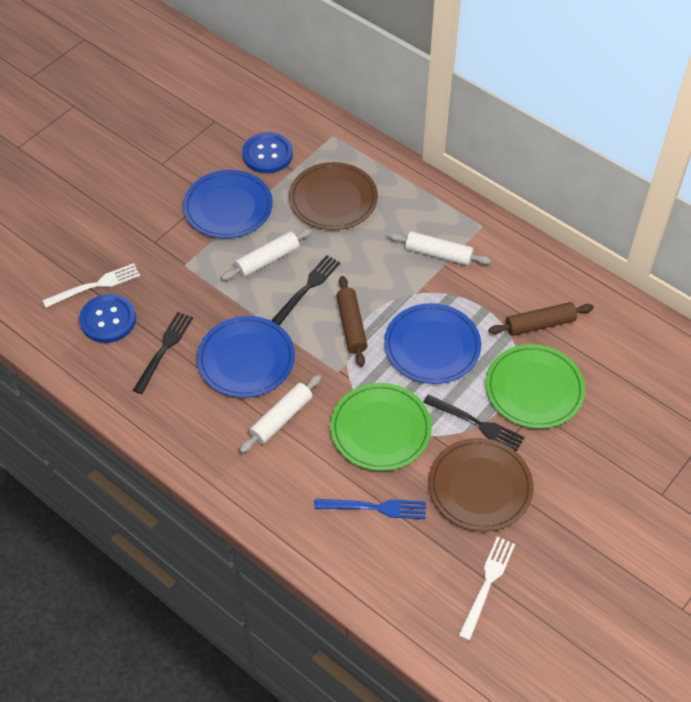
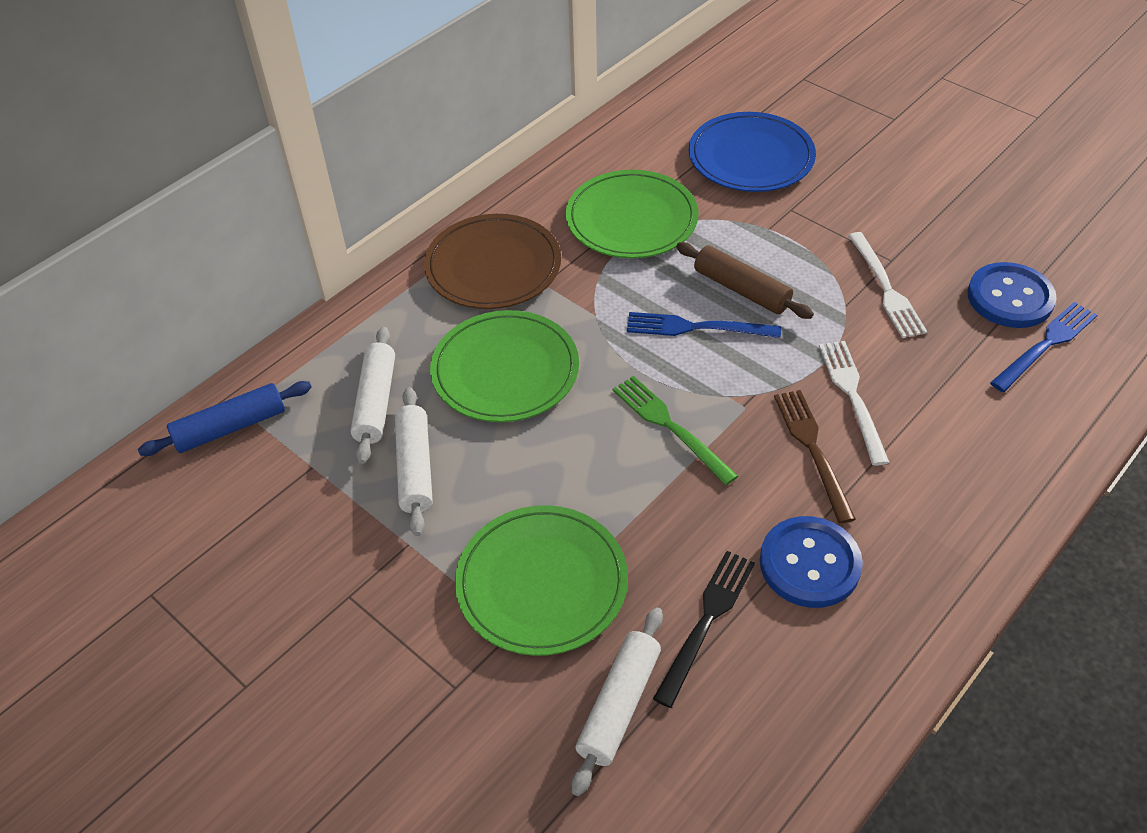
black fork: 3 -> 1
blue fork: 1 -> 2
blue plate: 3 -> 1
blue rolling pin: 0 -> 1
brown fork: 0 -> 1
brown plate: 2 -> 1
brown rolling pin: 2 -> 1
green fork: 0 -> 1
green plate: 2 -> 3

